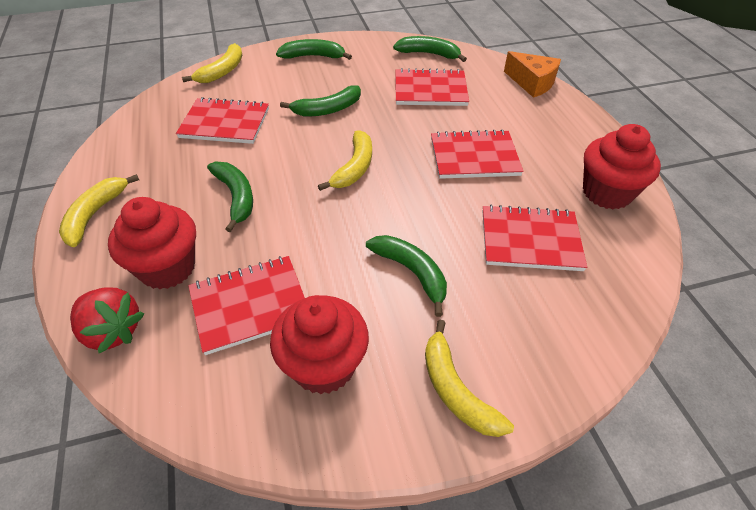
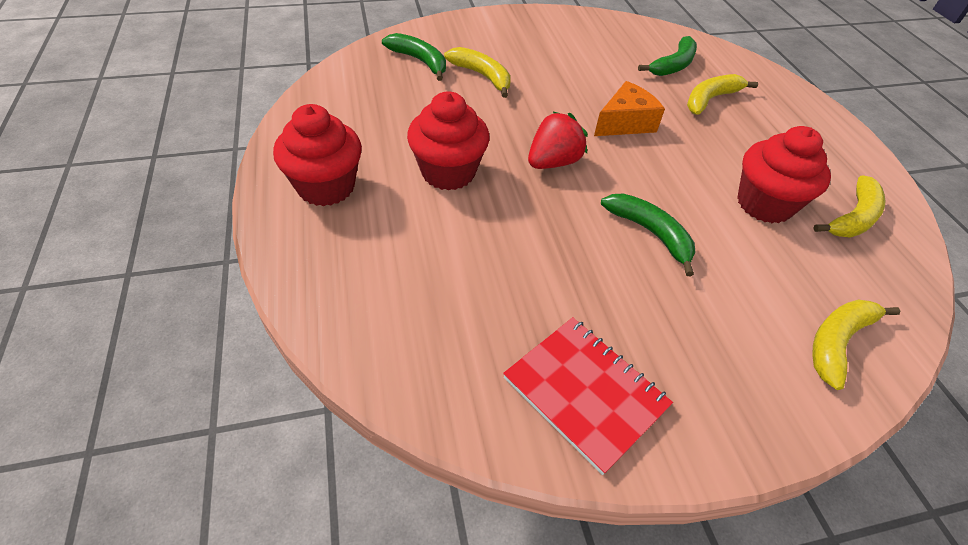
green banana: 5 -> 3
red notebook: 5 -> 1

